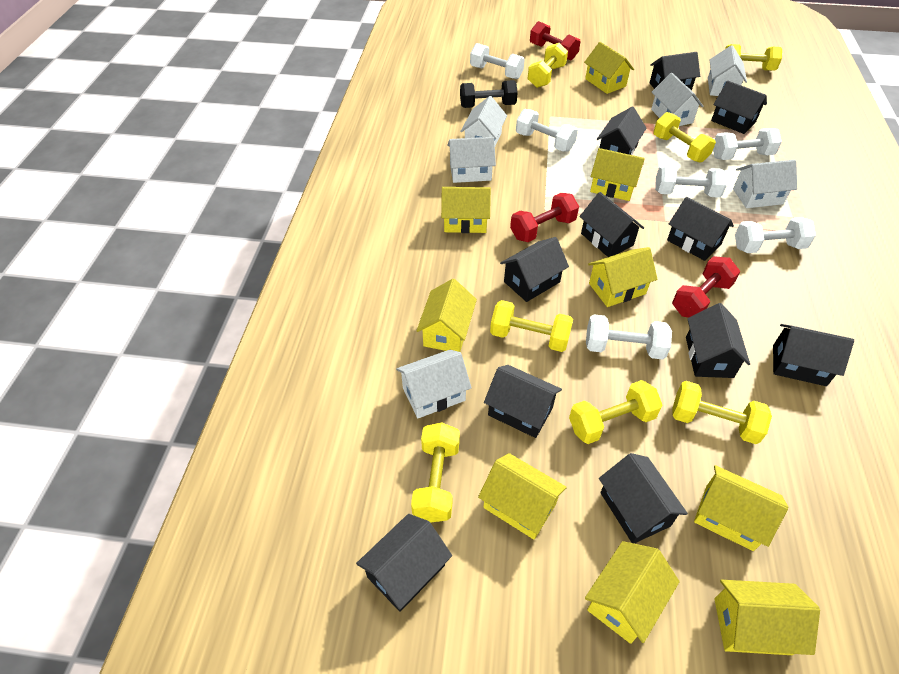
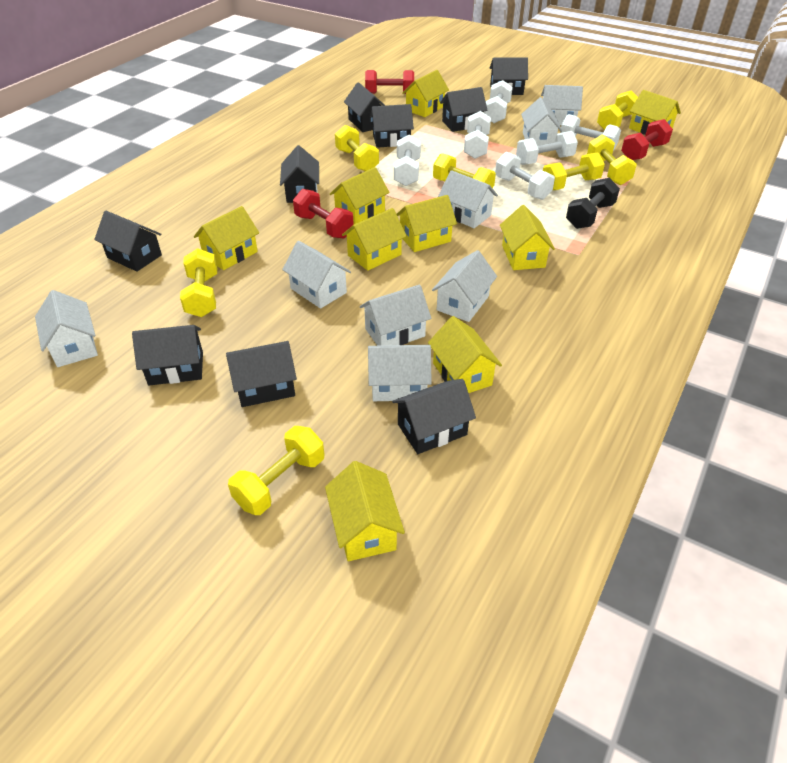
black house: 11 -> 9
white house: 6 -> 8

